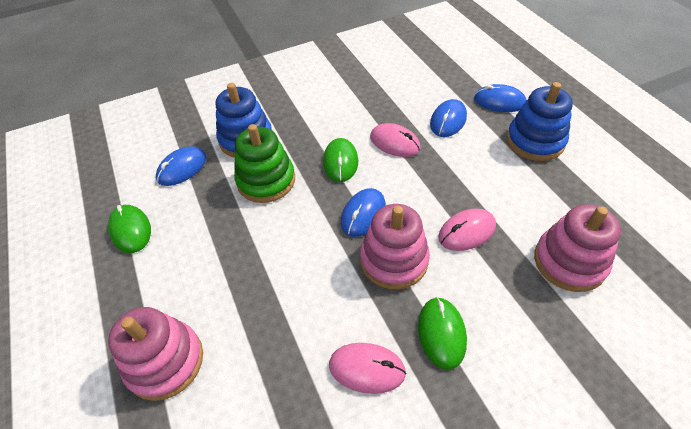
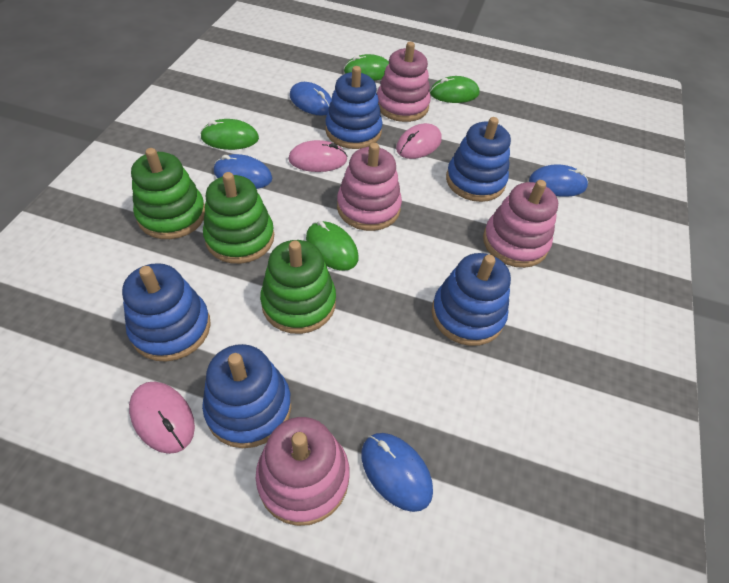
blue stacking toy: 2 -> 5
green mouse: 3 -> 4
green stacking toy: 1 -> 3
pink stacking toy: 3 -> 4

